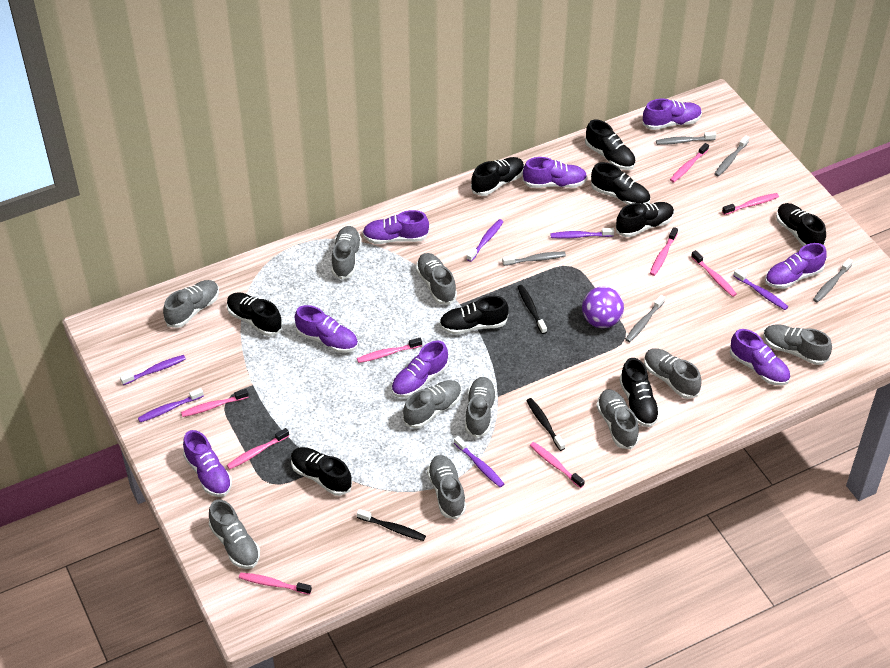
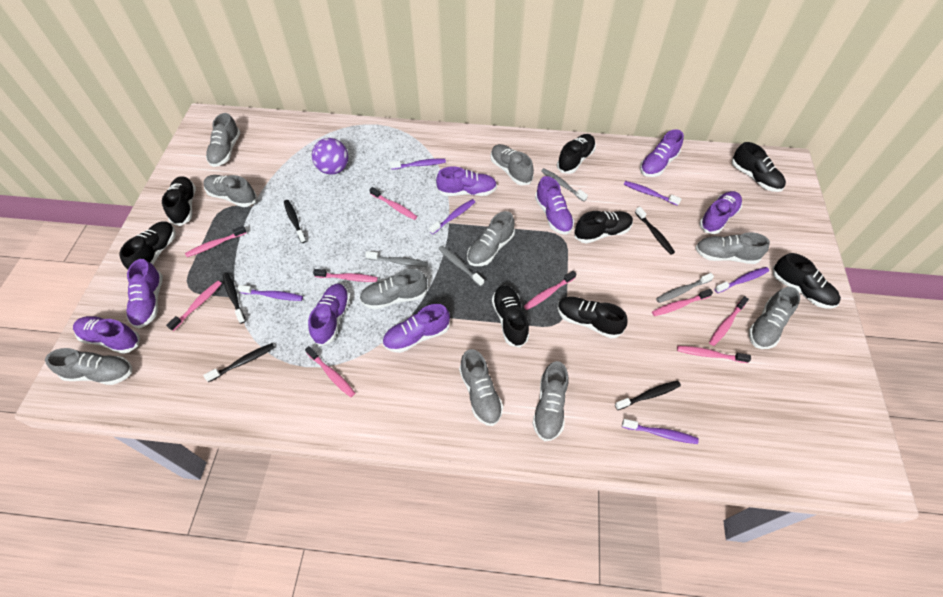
black shoe: 9 -> 8
black toothbrush: 3 -> 5
grey toothbrush: 5 -> 4

